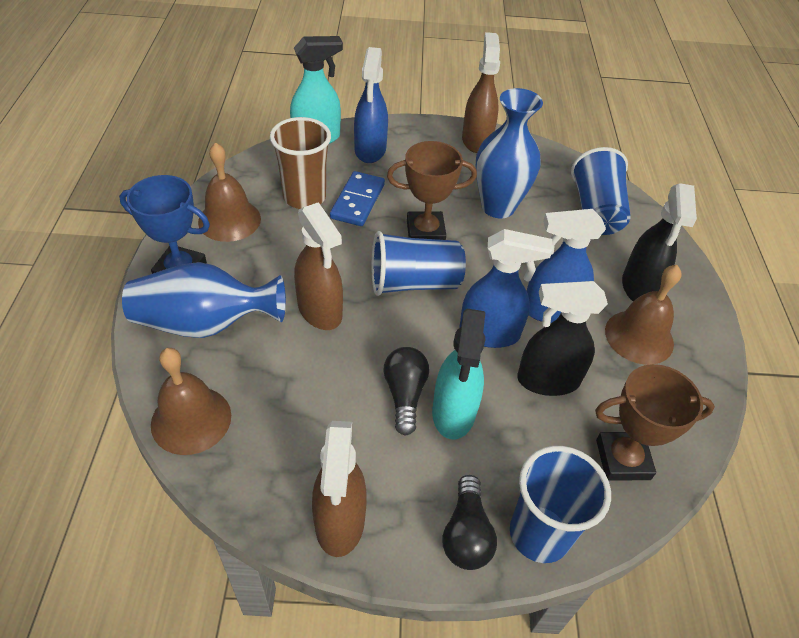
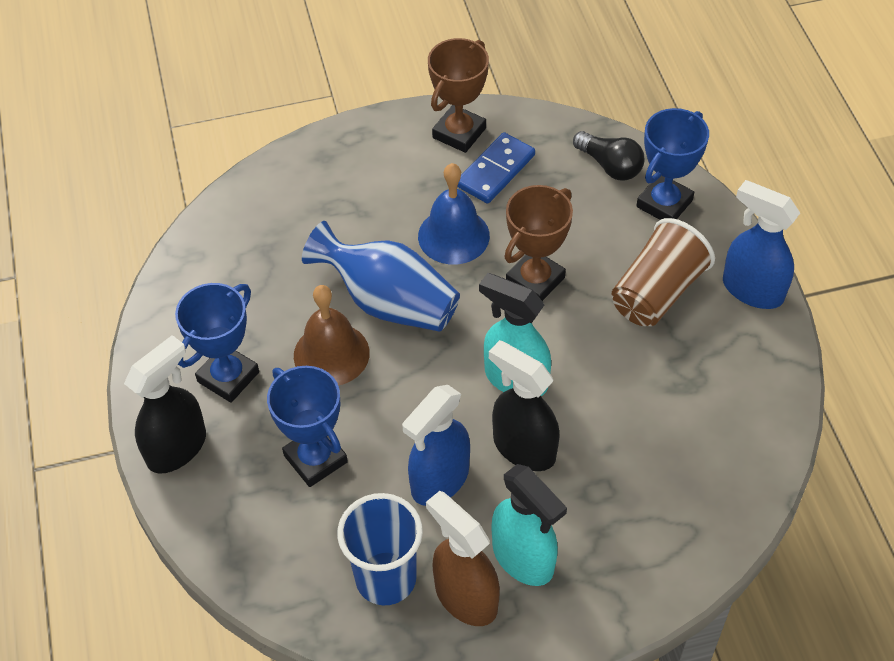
black light bulb: 2 -> 1
blue bell: 0 -> 1
blue cup: 3 -> 1
blue spray bottle: 3 -> 2
blue trophy: 1 -> 3
blue vase: 2 -> 1
brown bell: 3 -> 1
brown spray bottle: 3 -> 1

